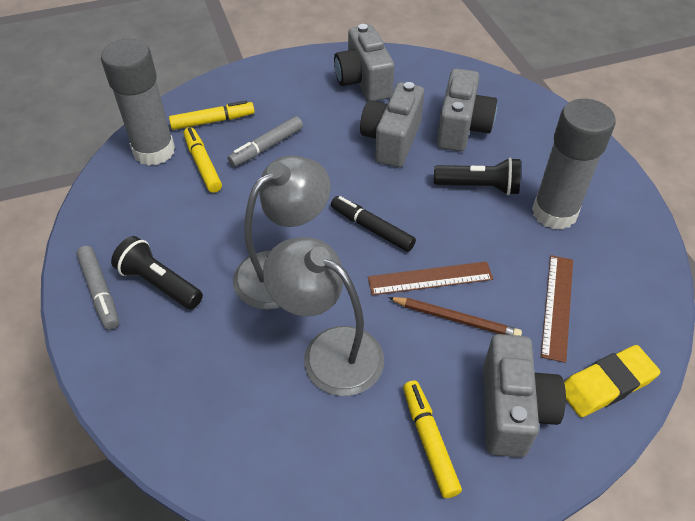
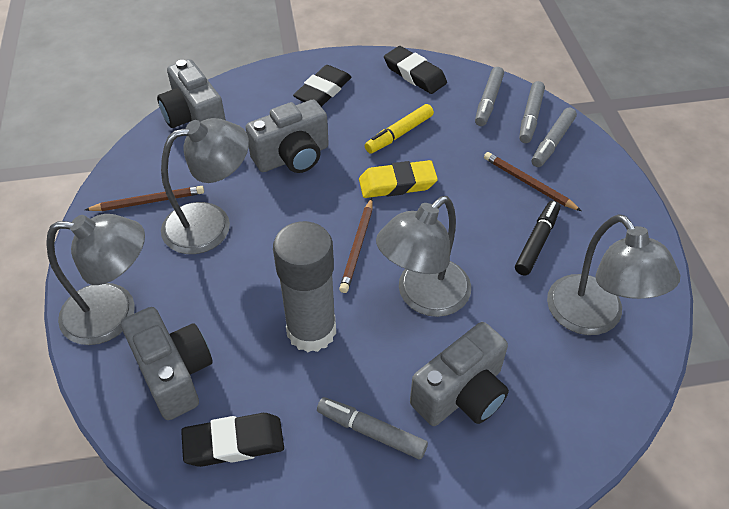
black eraser: 0 -> 3
black flashlight: 2 -> 0
brown pencil: 1 -> 3
brown ruler: 2 -> 0
grey glue stick: 2 -> 1
grey lamp: 2 -> 4
grey marker: 2 -> 4
yellow marker: 3 -> 1

